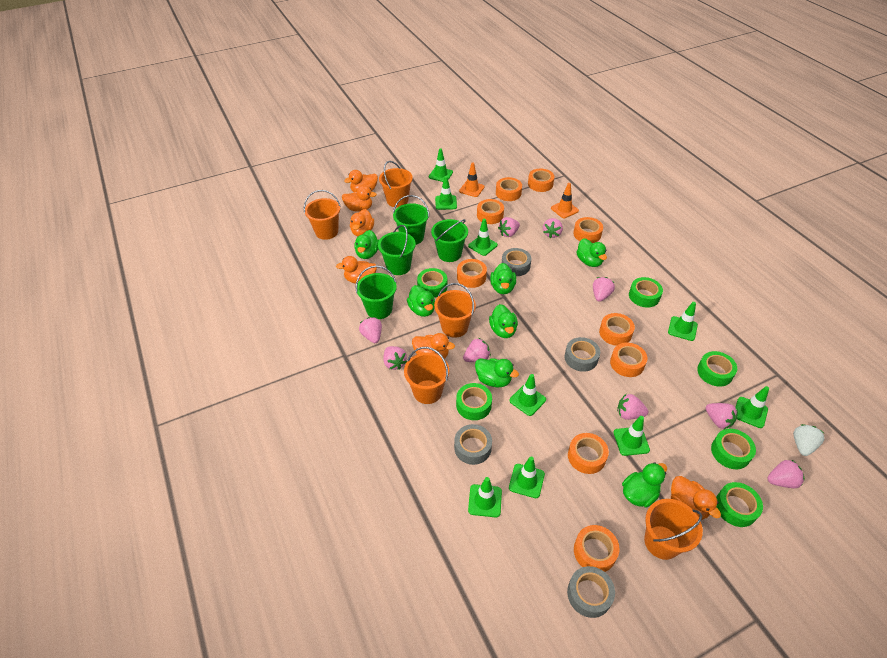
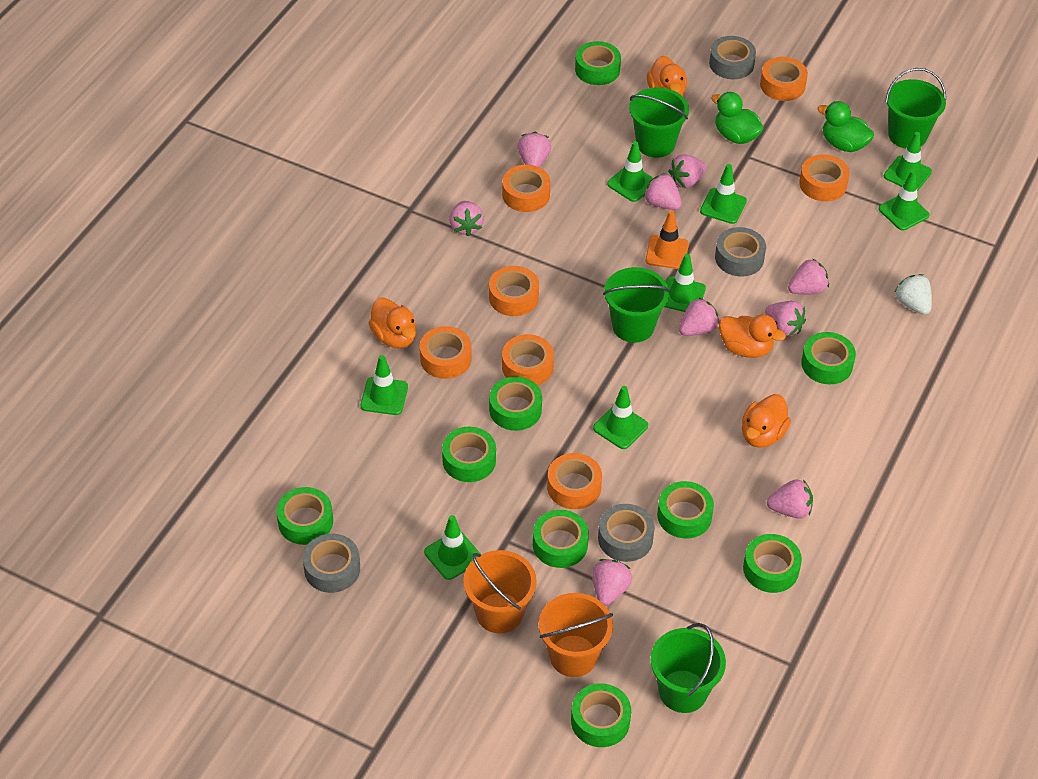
green duck: 7 -> 2
green tape: 6 -> 9
green traffic cone: 9 -> 8
orange bucket: 5 -> 2
orange duck: 6 -> 4
orange tape: 9 -> 7
orange traffic cone: 2 -> 1

